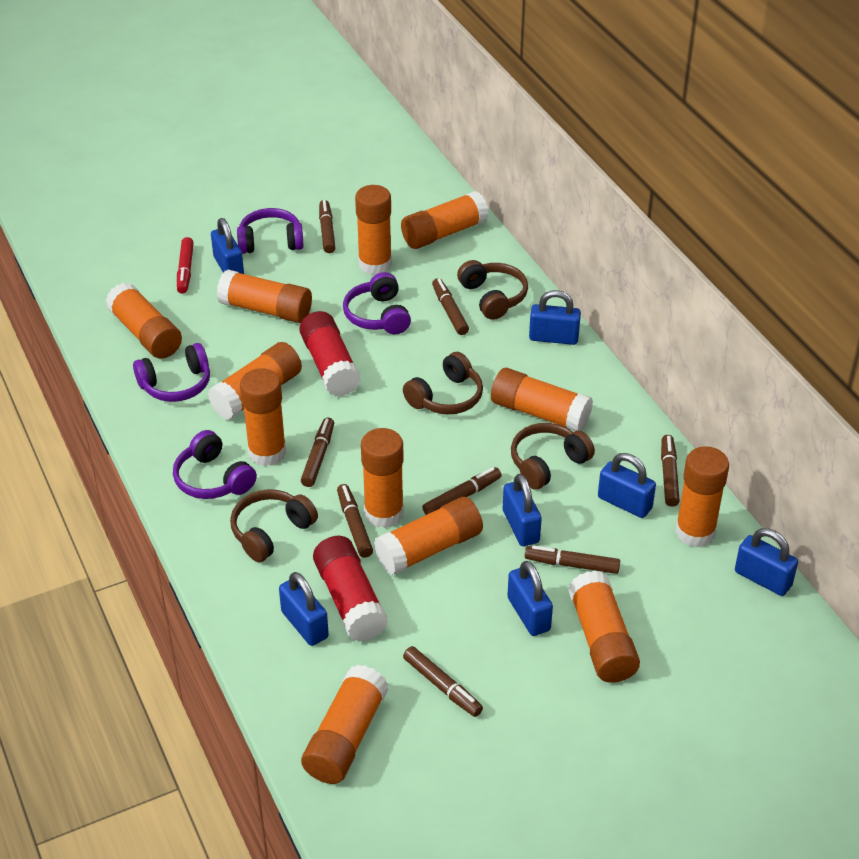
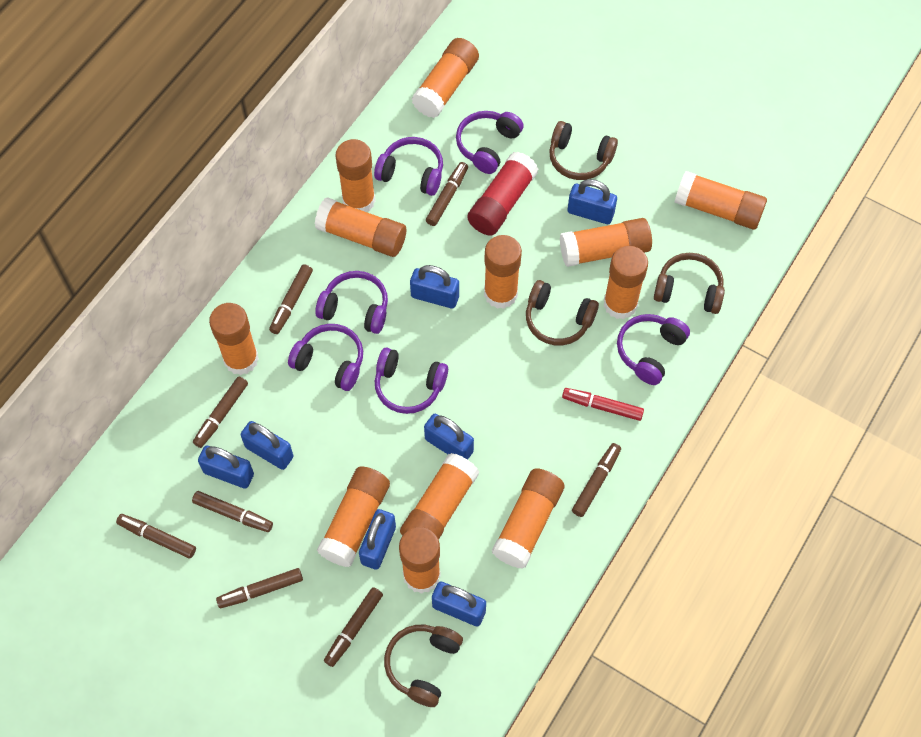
purple headphones: 4 -> 6
red glue stick: 2 -> 1

